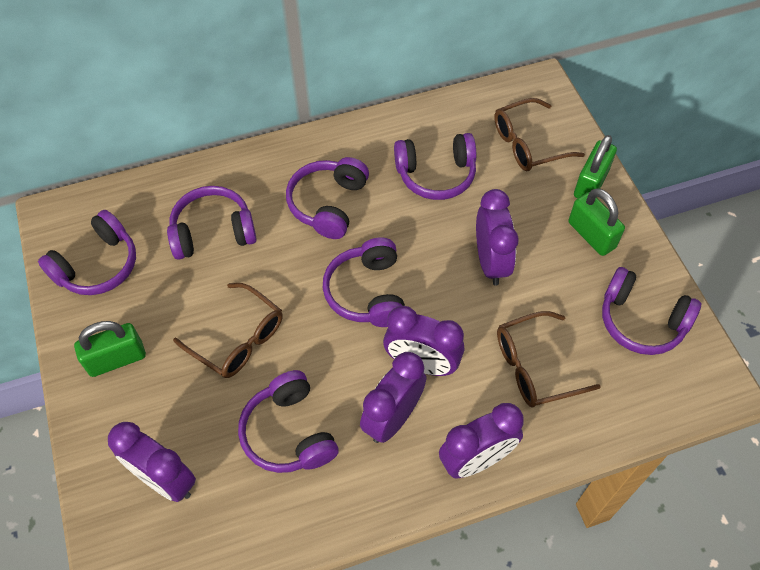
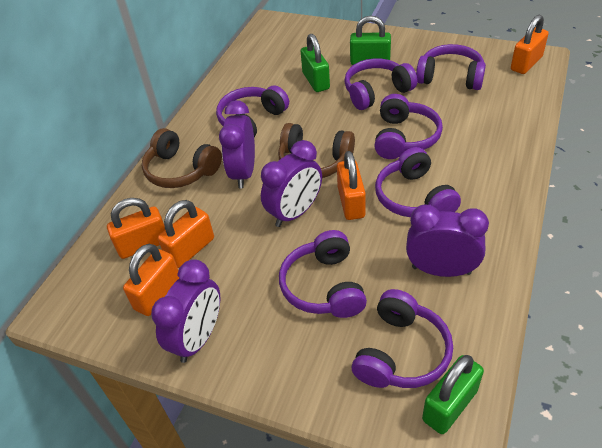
brown glasses: 3 -> 0
brown headphones: 0 -> 2
orange padlock: 0 -> 5
purple clock: 5 -> 4

